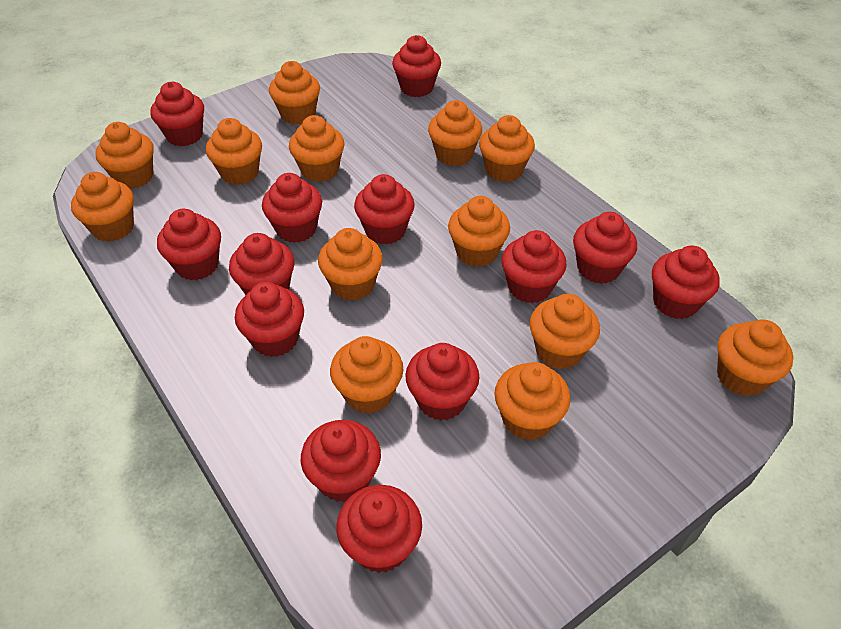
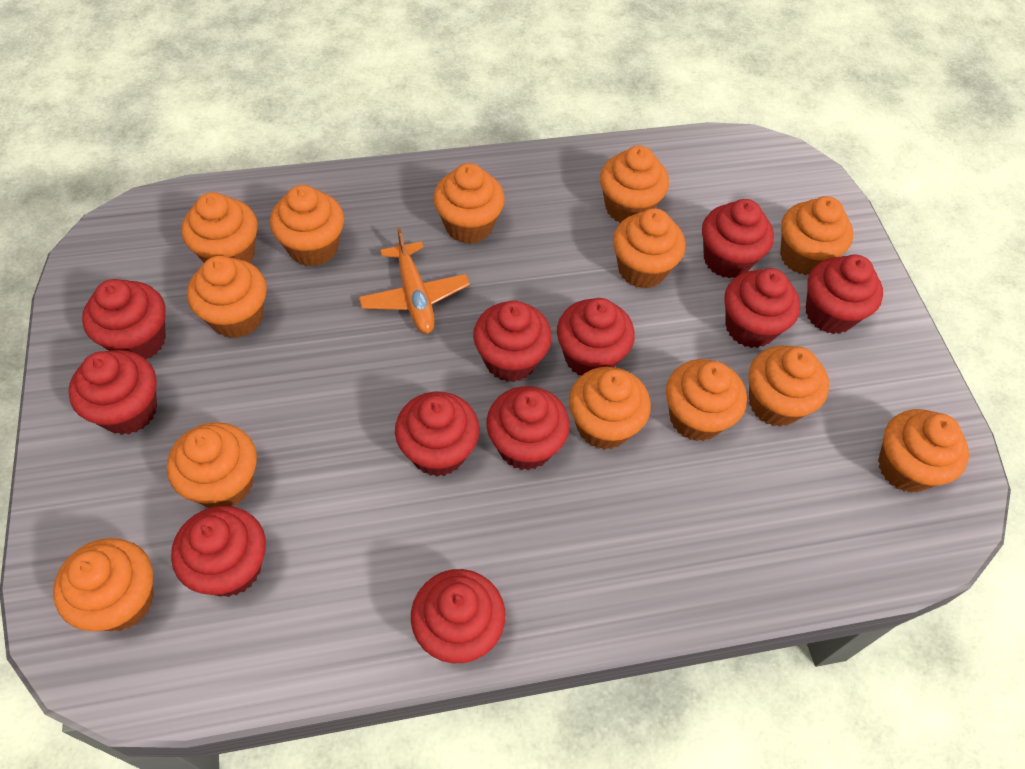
orange plane: 0 -> 1
red cupcake: 13 -> 11

